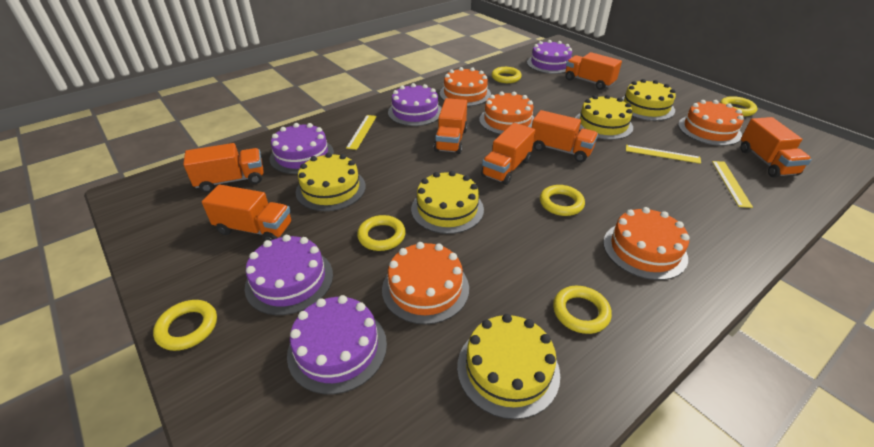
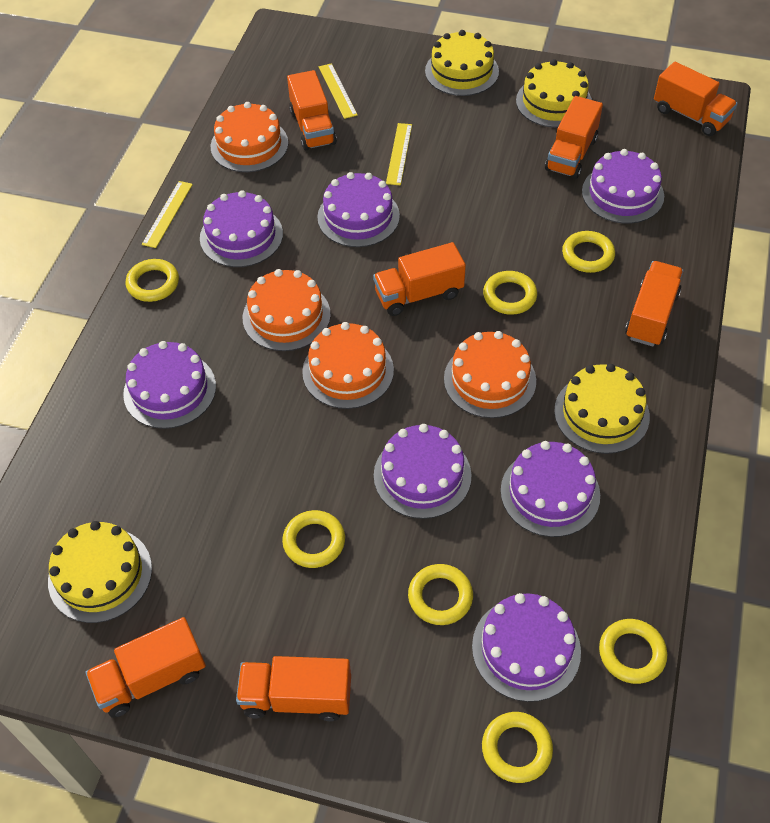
orange cake: 5 -> 4
purple cake: 5 -> 7
yellow cake: 5 -> 4
yellow ring: 6 -> 7

